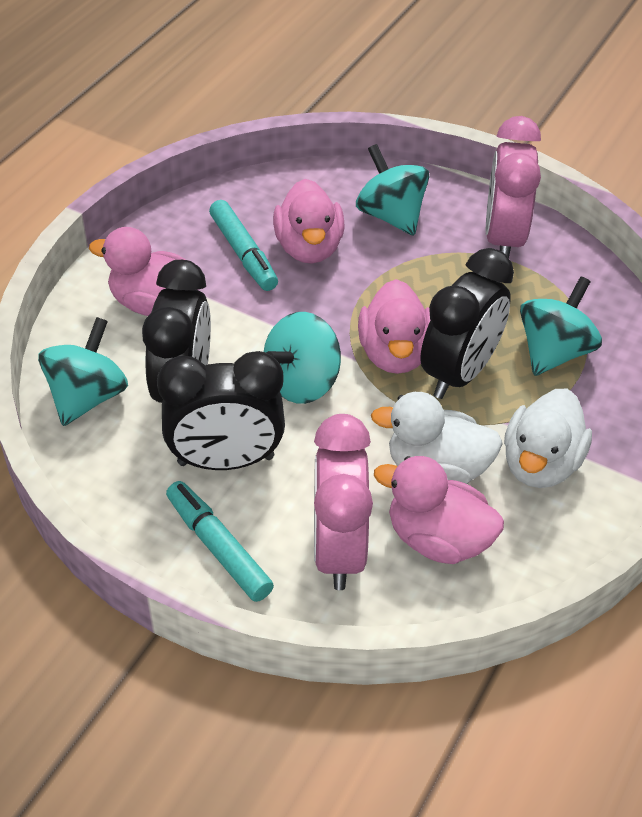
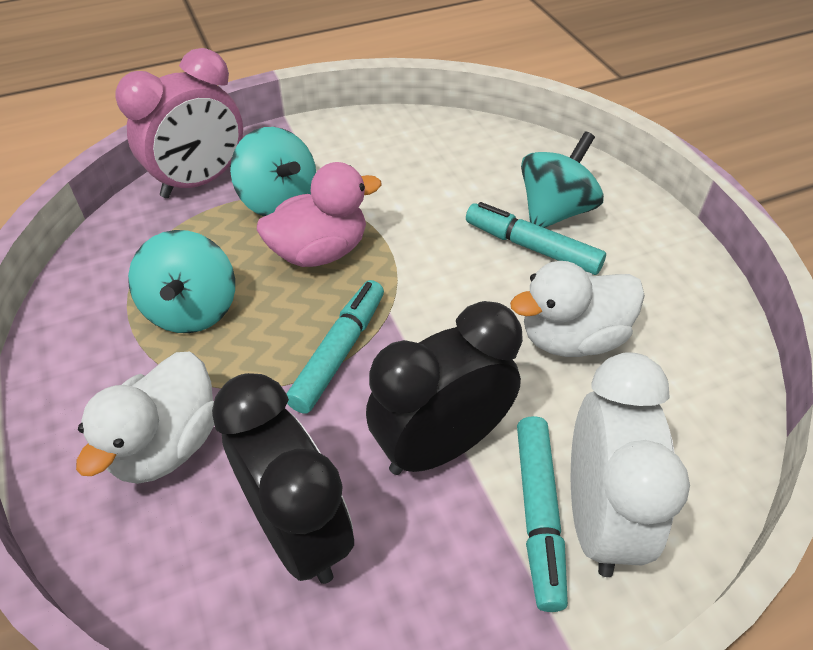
black clock: 3 -> 2
pink clock: 2 -> 1
pink duck: 4 -> 1
turquoise marker: 2 -> 3
turquoise spinning top: 4 -> 3
white clock: 0 -> 1

